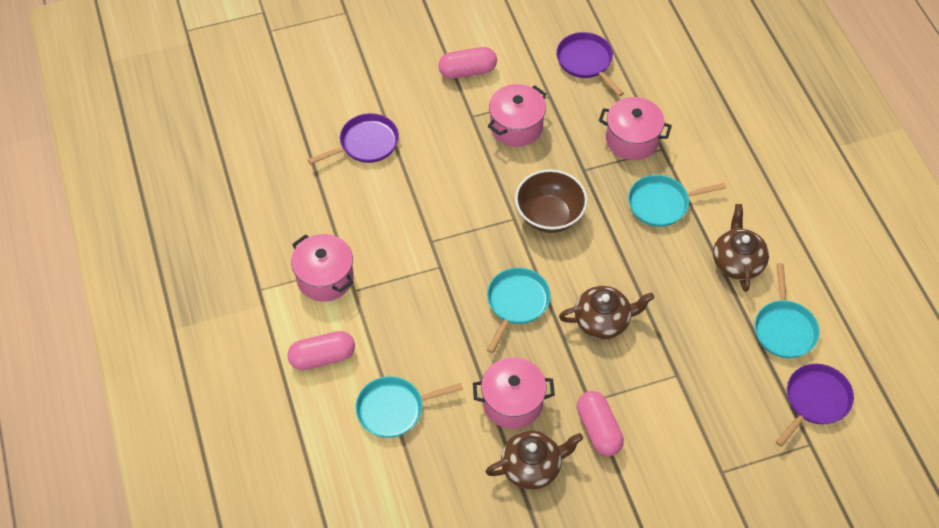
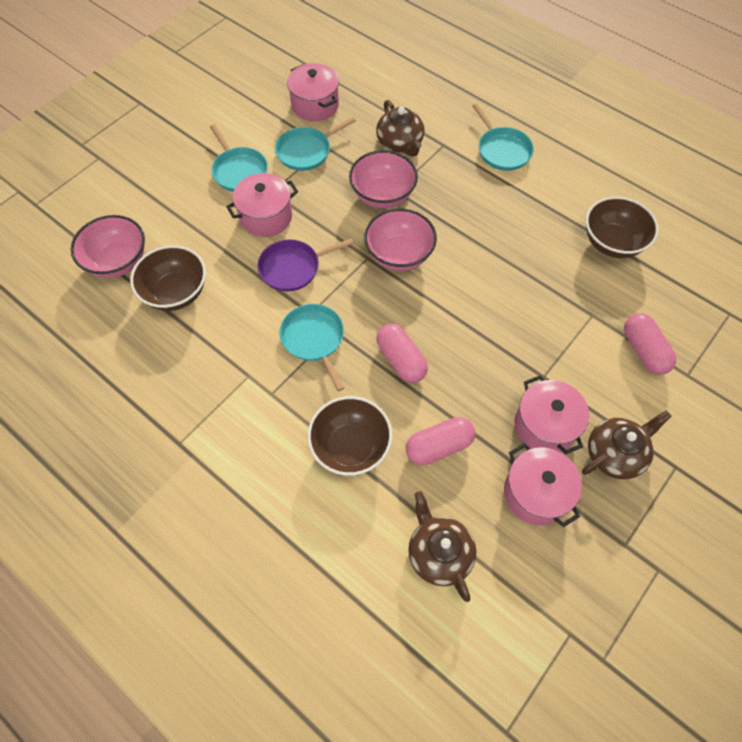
brown bowl: 1 -> 3
pink bowl: 0 -> 3
purple pan: 3 -> 1

